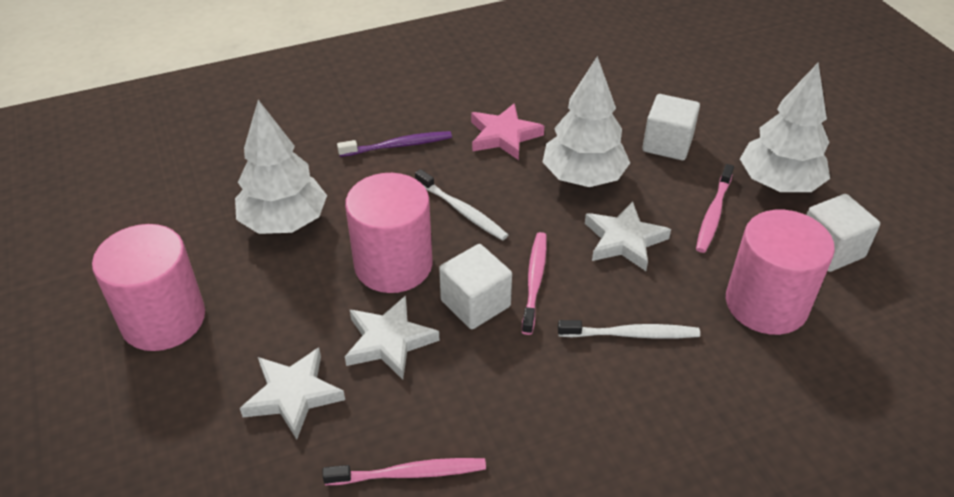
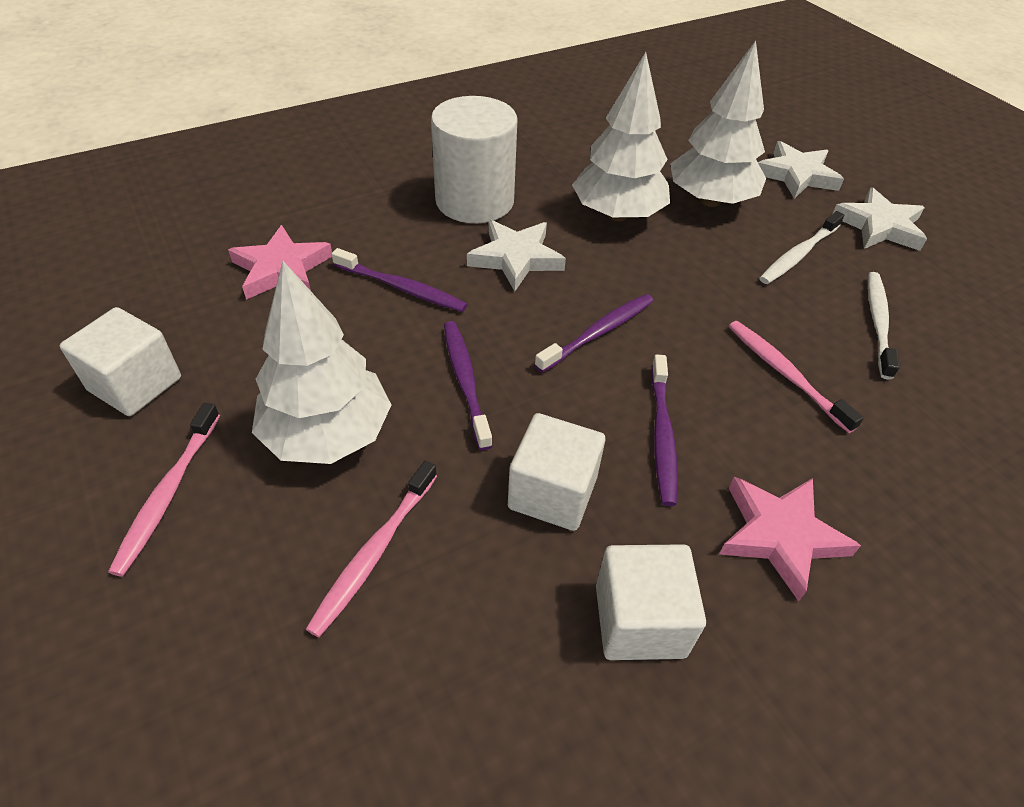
pink cylinder: 3 -> 0
pink star: 1 -> 2
purple toothbrush: 1 -> 4
white cylinder: 0 -> 1

